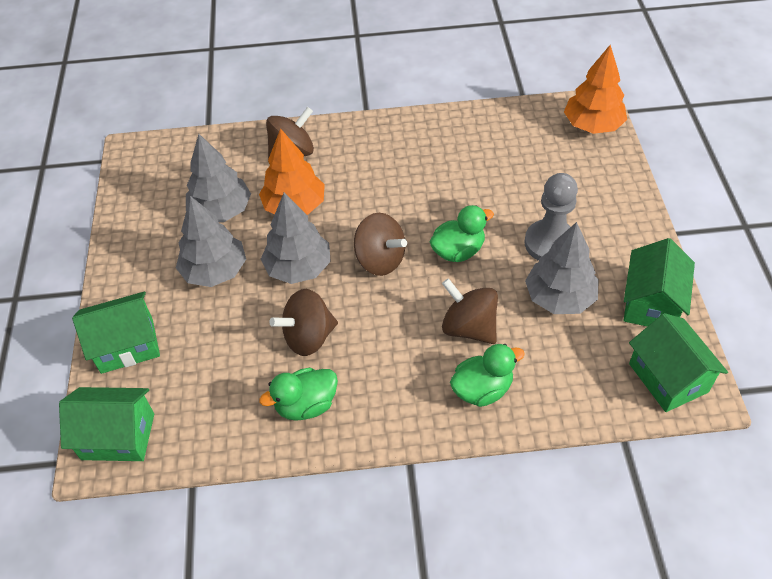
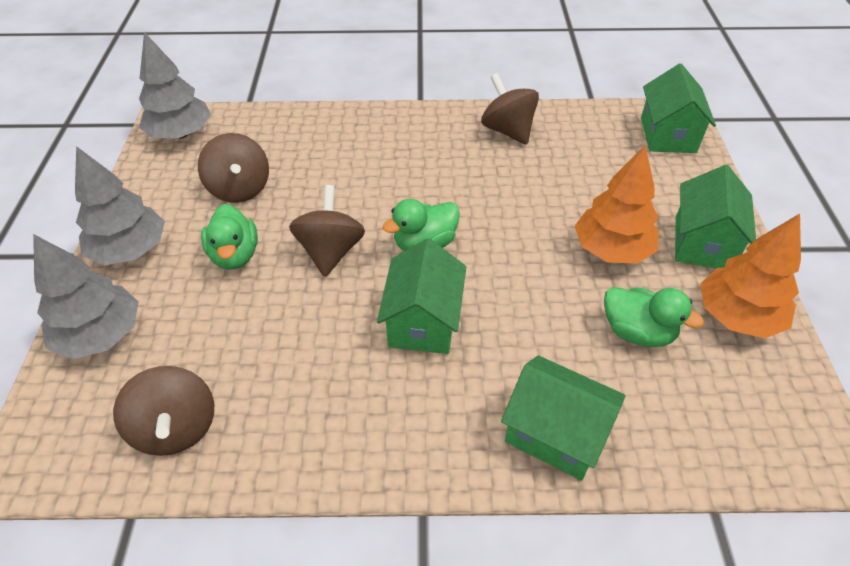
grey pawn: 1 -> 0
grey tree: 4 -> 3

